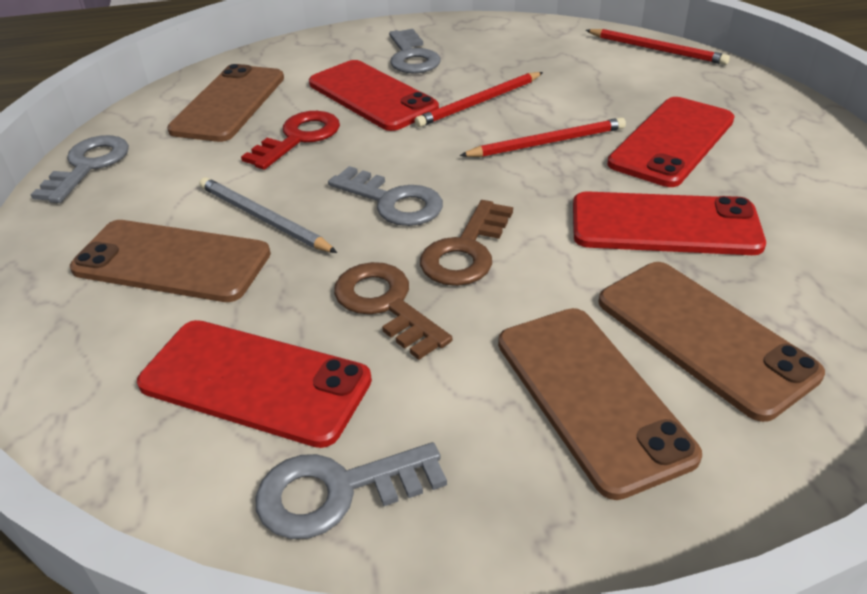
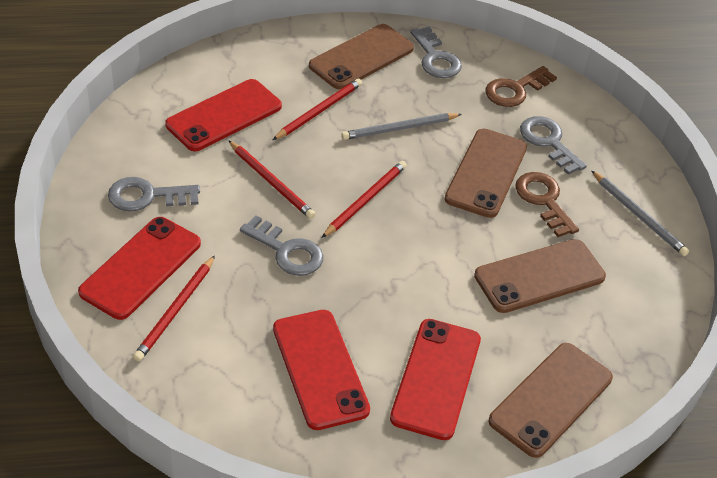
grey pencil: 1 -> 2
red key: 1 -> 0
red pencil: 3 -> 4

